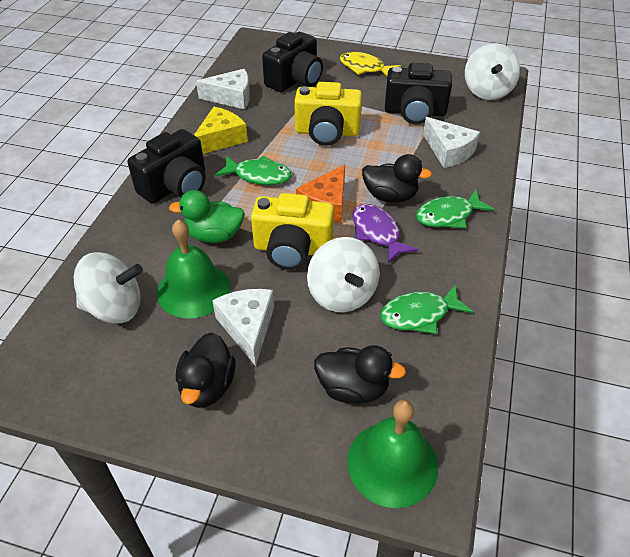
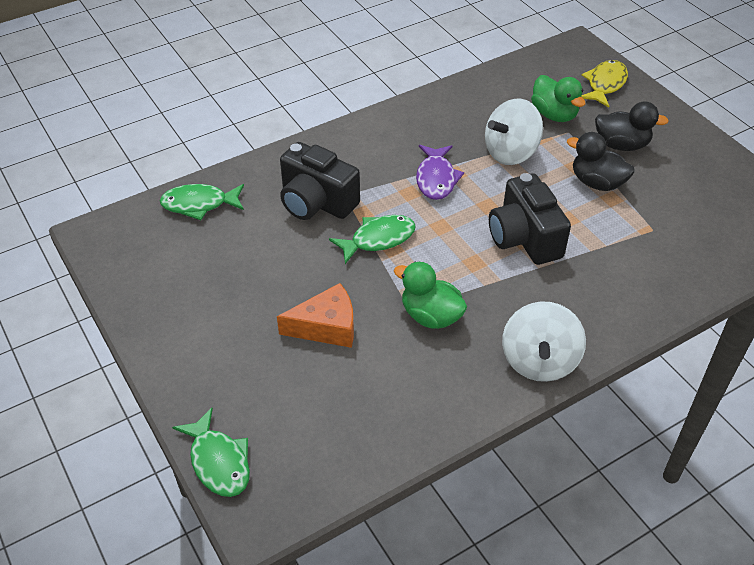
black camera: 3 -> 2
black duck: 3 -> 2
green bell: 2 -> 0
green duck: 1 -> 2
white cheese: 3 -> 0
white spinning top: 3 -> 2
yellow camera: 2 -> 0
yellow cheese: 1 -> 0

